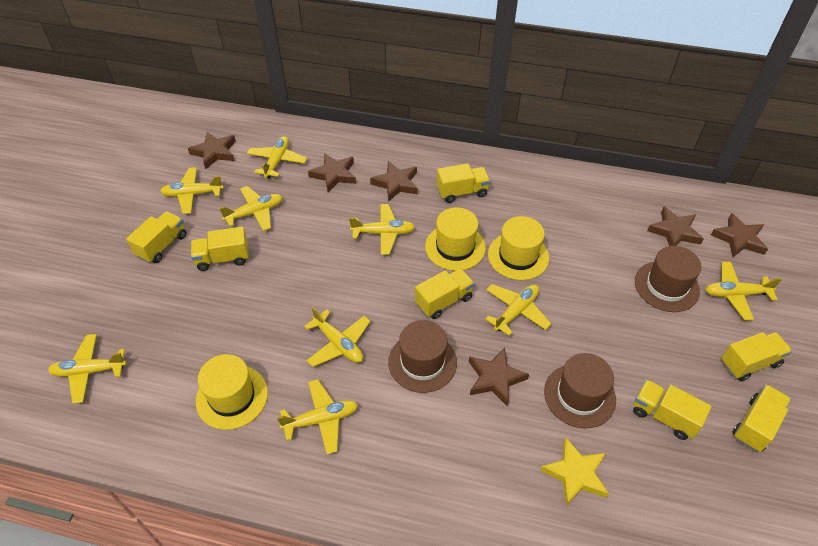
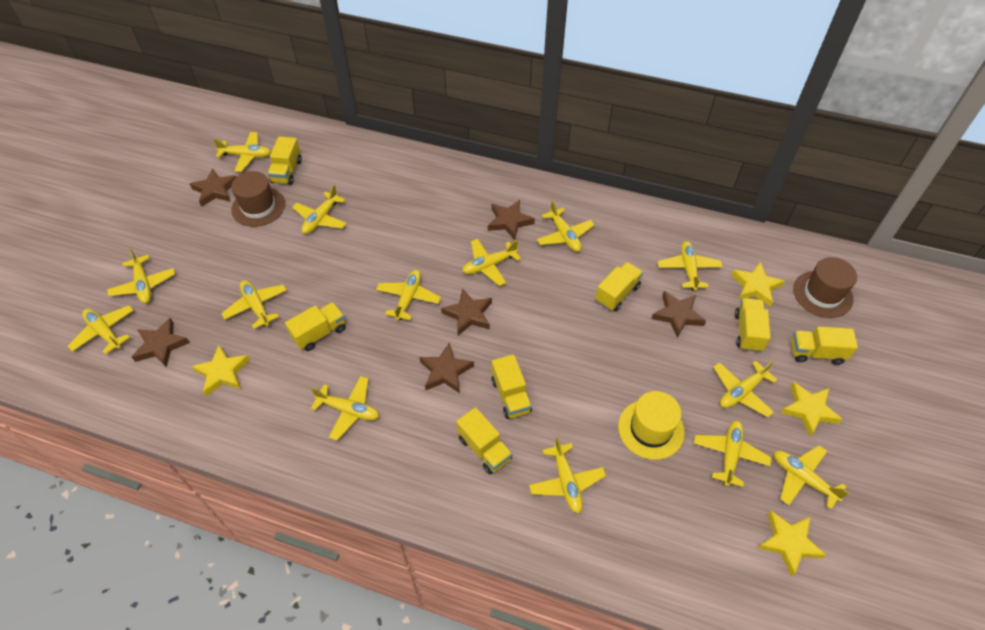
brown hat: 3 -> 2
yellow hat: 3 -> 1
yellow plane: 9 -> 14
yellow star: 1 -> 4

